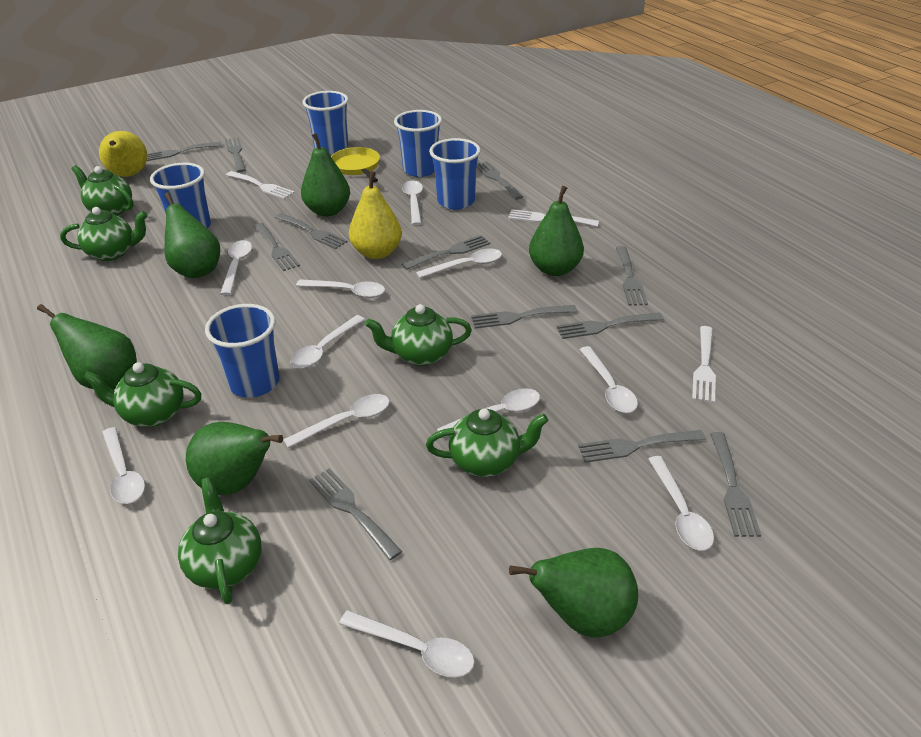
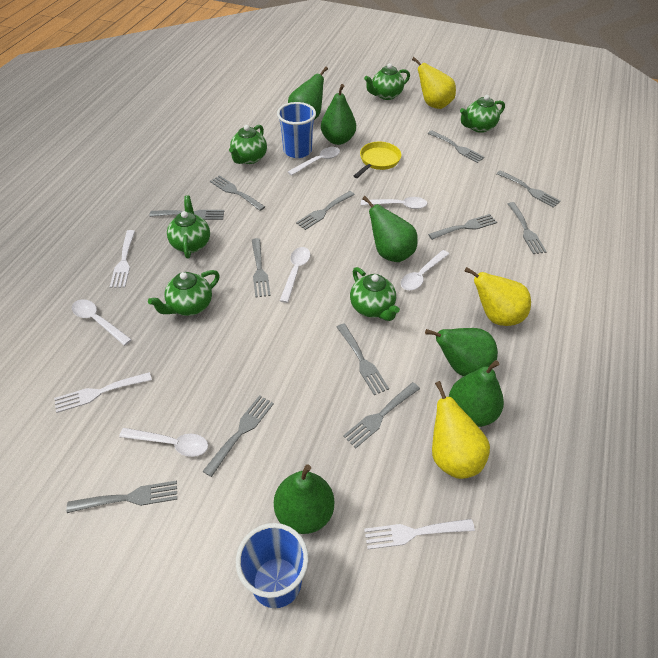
blue cup: 5 -> 2
white spoon: 11 -> 6
yellow pear: 2 -> 3

